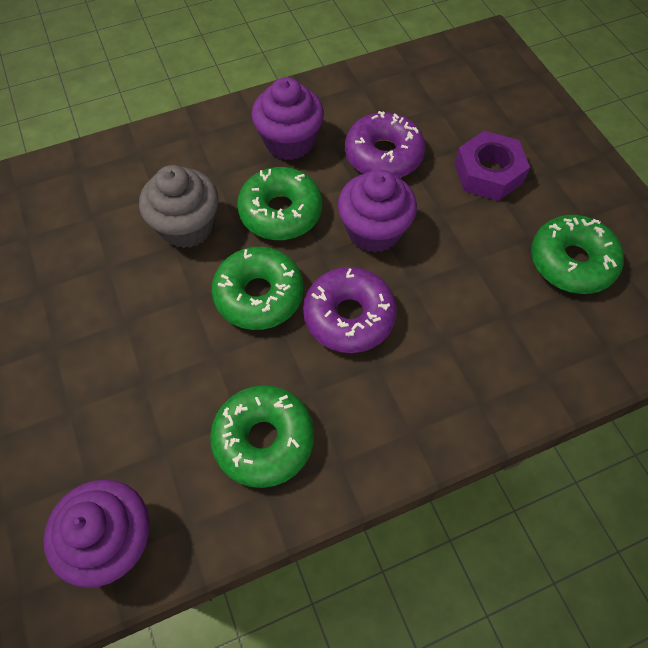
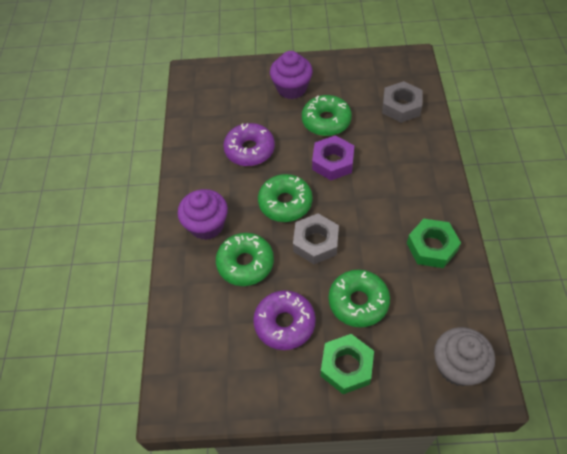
green nut: 0 -> 2
grey nut: 0 -> 2
purple cupcake: 3 -> 2

